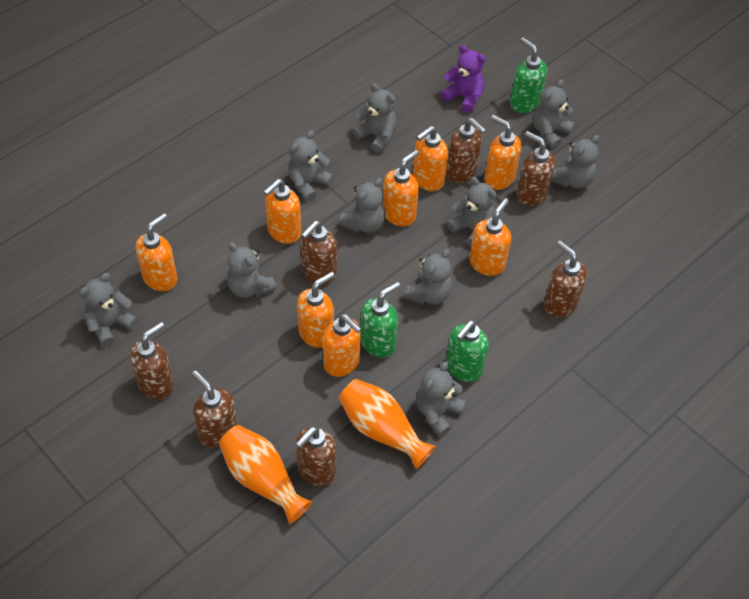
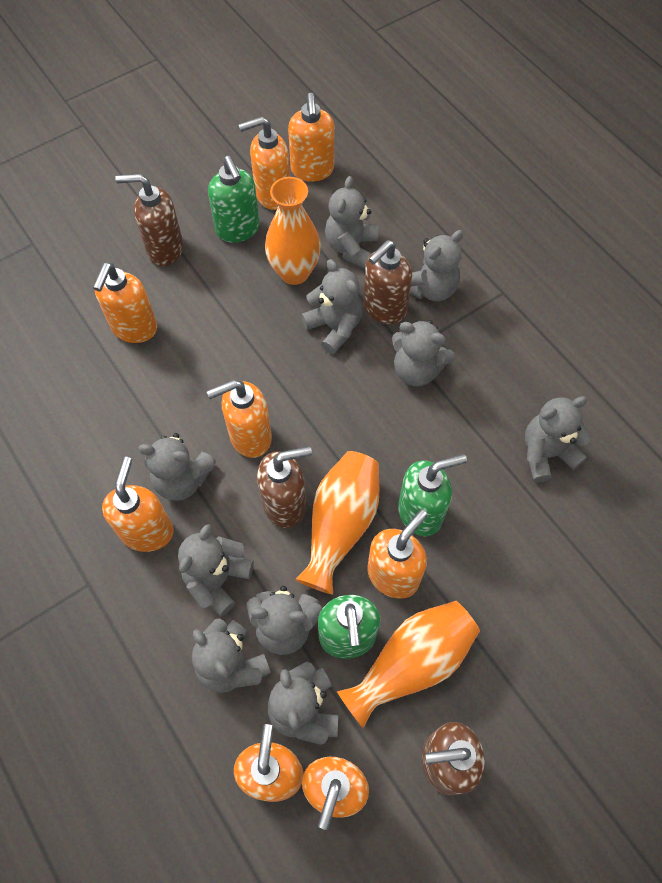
brown soap dispenser: 7 -> 4
orange vase: 2 -> 3
purple teddy bear: 1 -> 0

